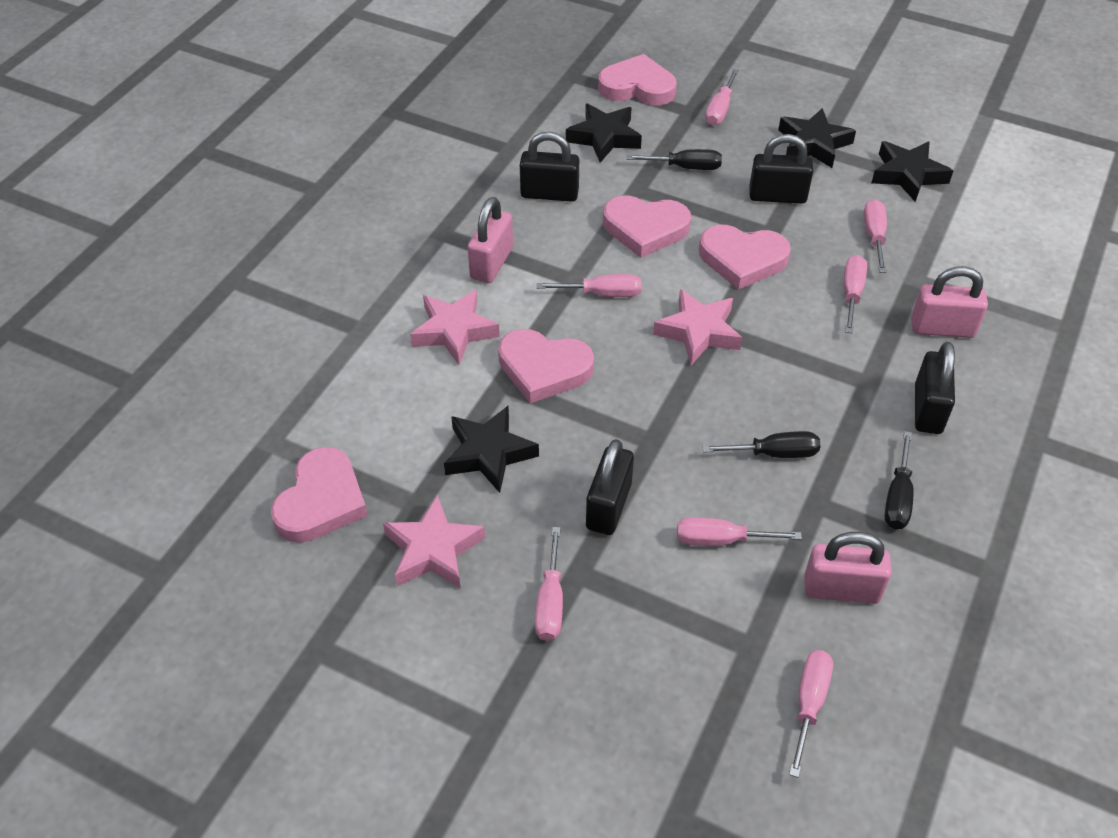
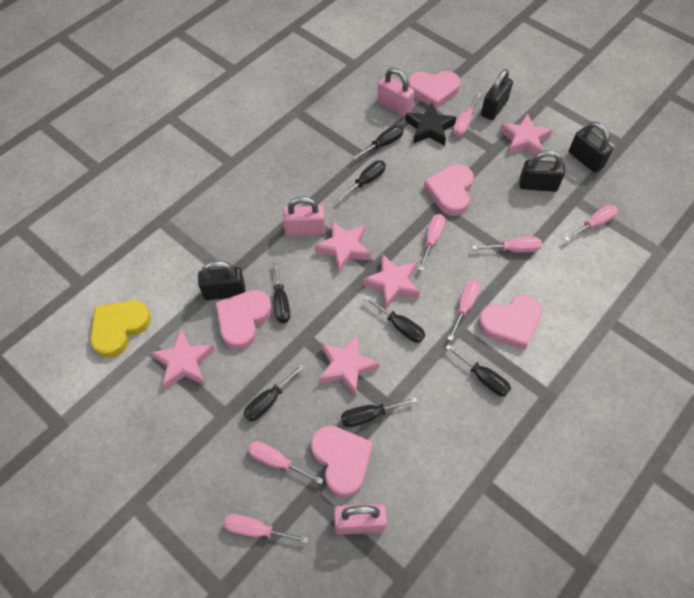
black screwdriver: 3 -> 7
black star: 4 -> 1
pink star: 3 -> 5
yellow heart: 0 -> 1

